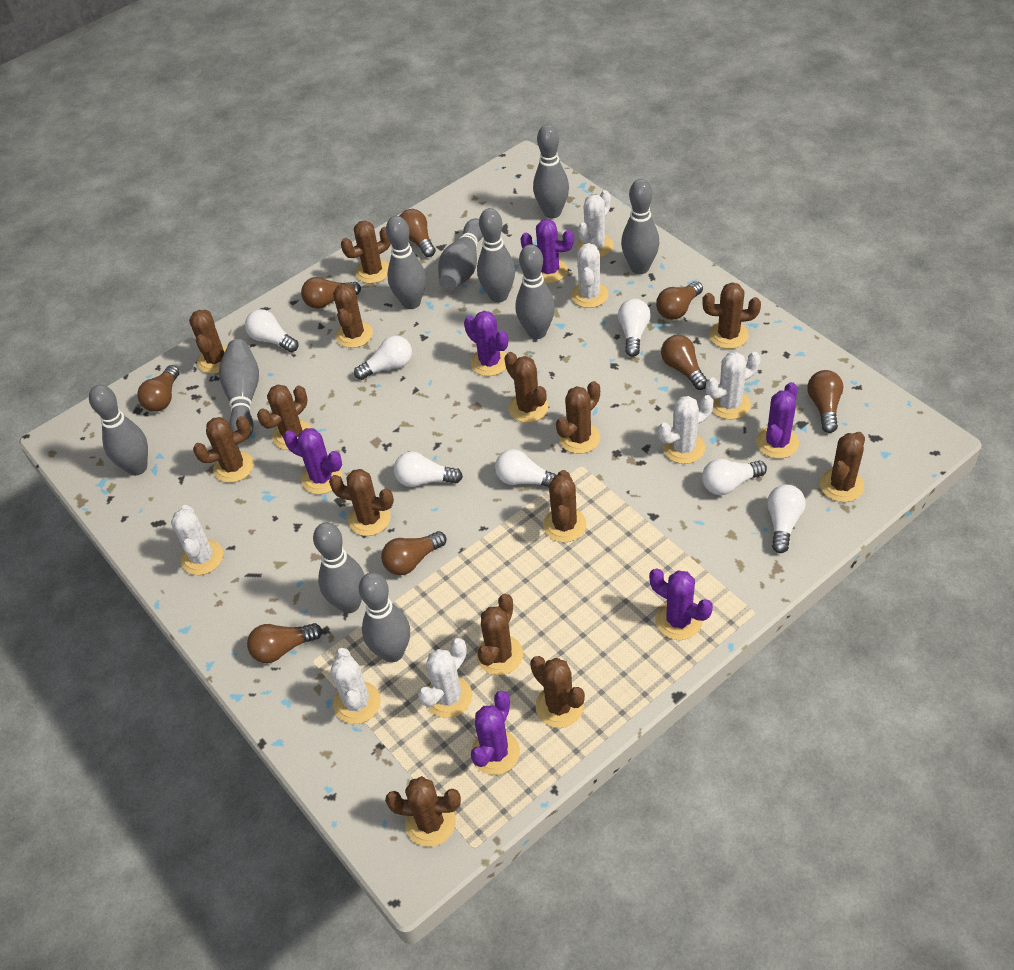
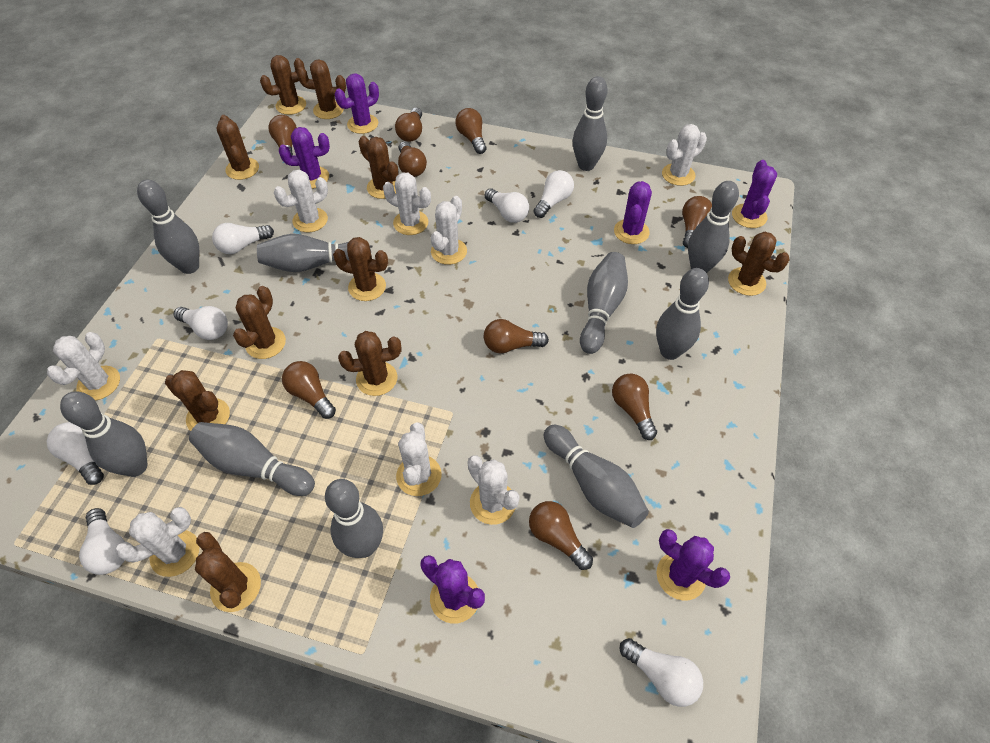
brown cactus: 14 -> 10
brown light bulb: 8 -> 9
white cactus: 7 -> 8

